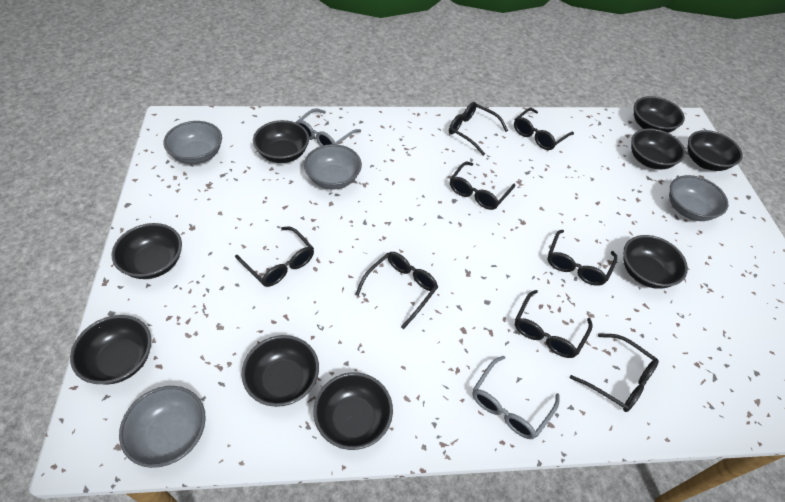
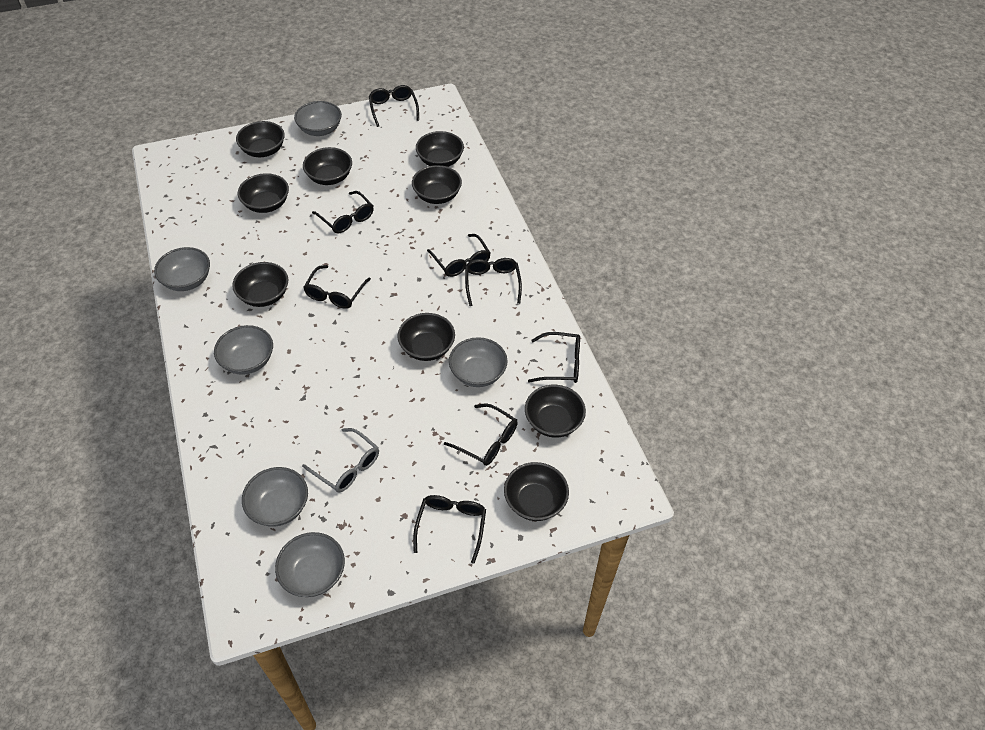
grey bowl: 4 -> 6
grey glasses: 2 -> 1

